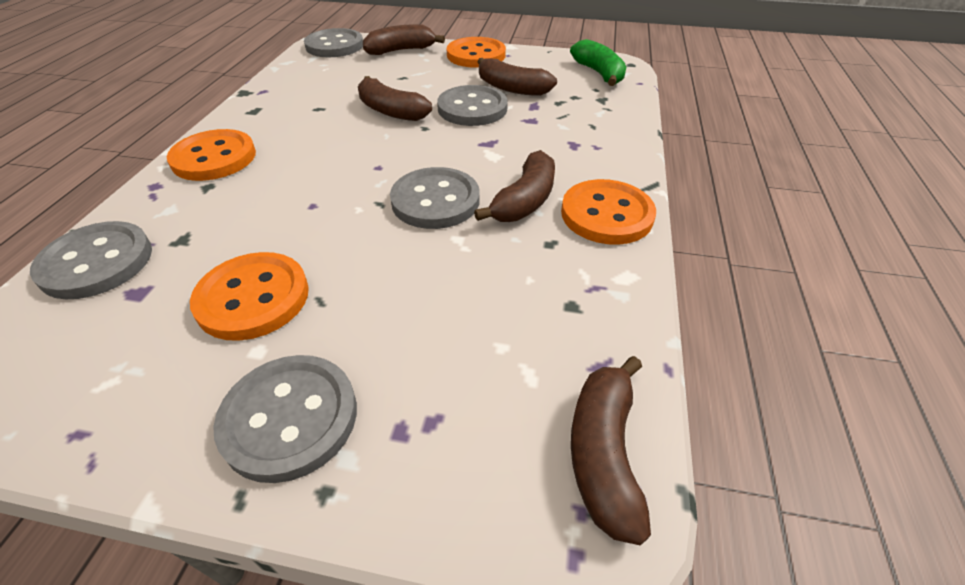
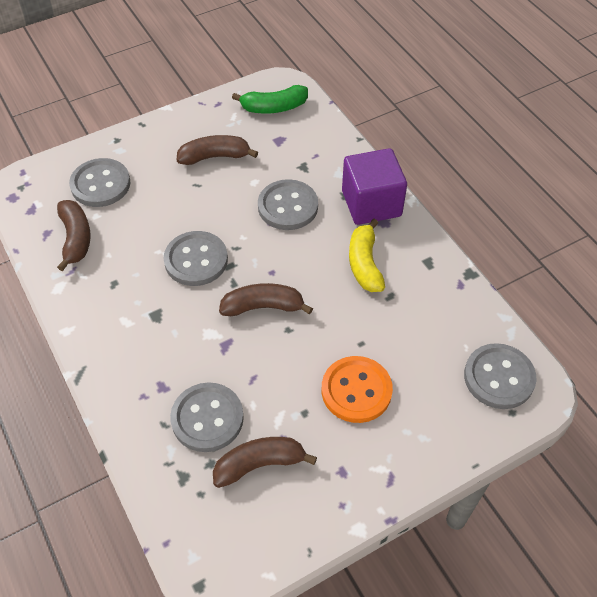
brown banana: 5 -> 4
orange button: 4 -> 1
purple cube: 0 -> 1
yellow banana: 0 -> 1

